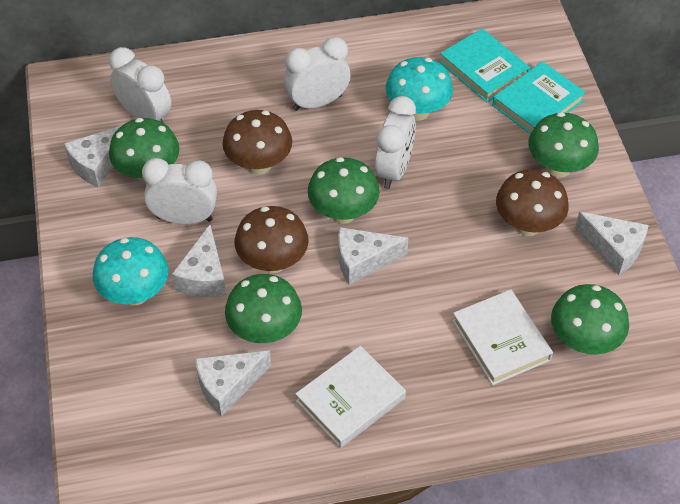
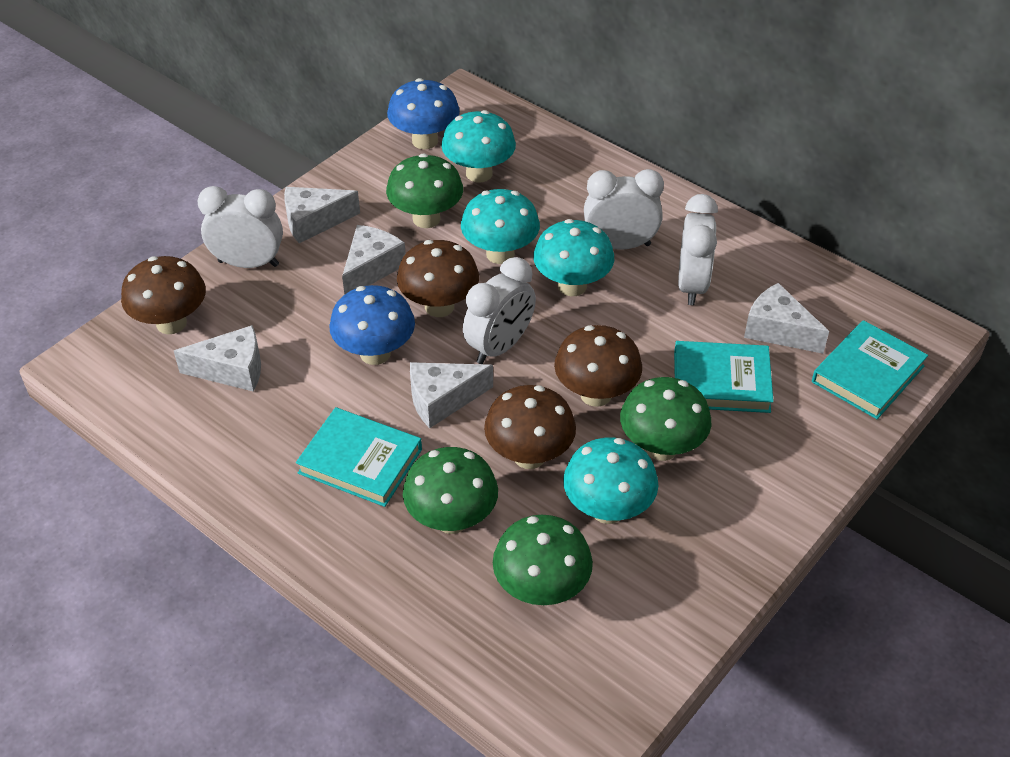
blue mushroom: 0 -> 2
brown mushroom: 3 -> 4
green mushroom: 5 -> 4
turquoise book: 2 -> 3
turquoise mushroom: 2 -> 4
white book: 2 -> 0

